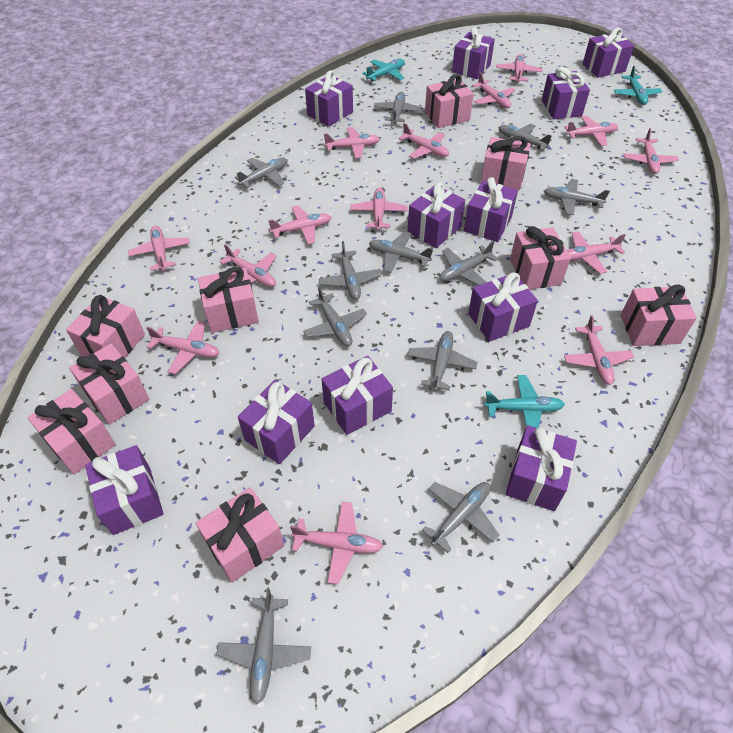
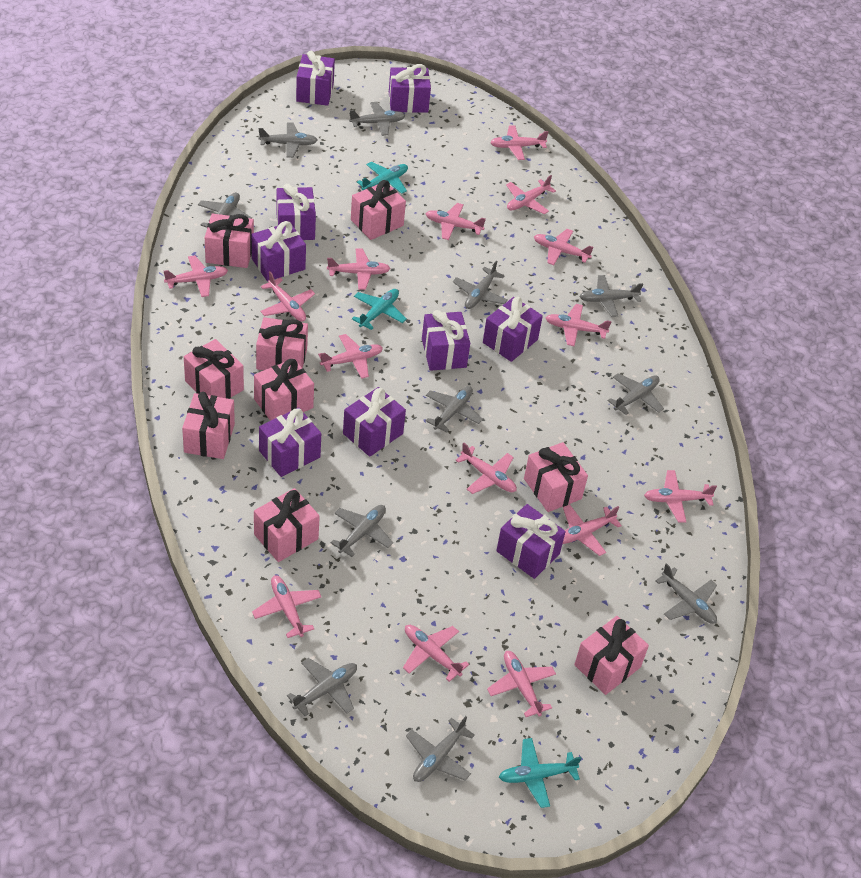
pink plane: 14 -> 15
purple gift: 11 -> 9

